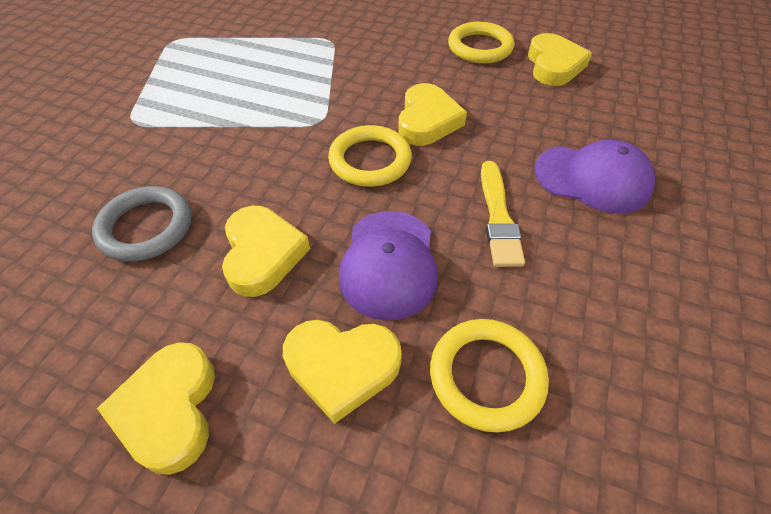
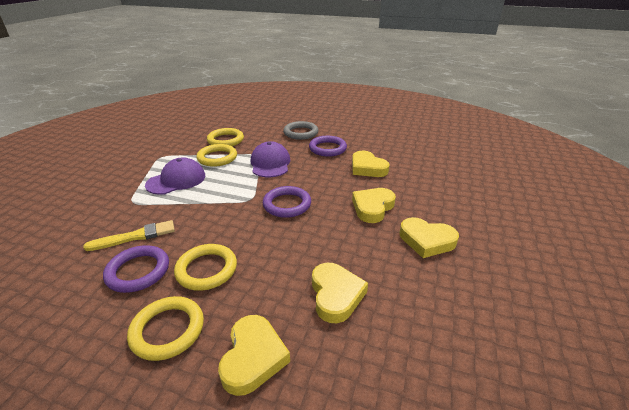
purple ring: 0 -> 3
yellow ring: 3 -> 4

